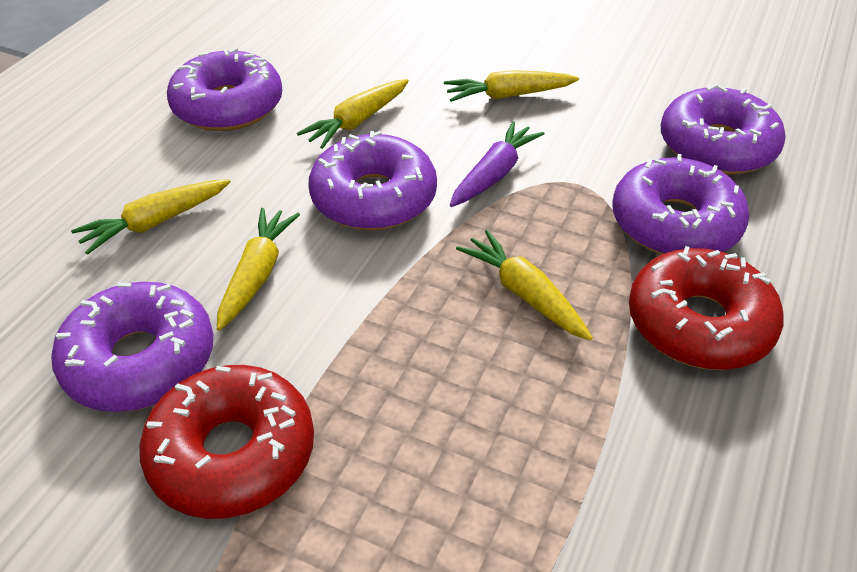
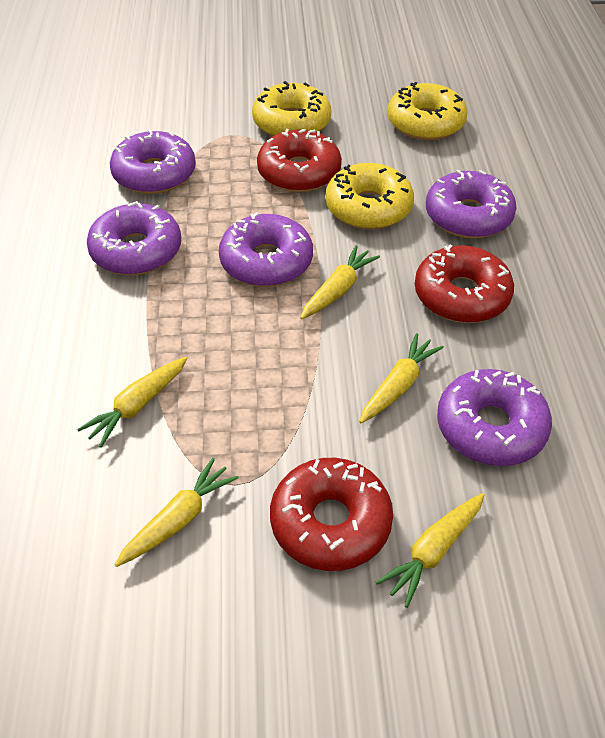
purple carrot: 1 -> 0
red donut: 2 -> 3
yellow donut: 0 -> 3

